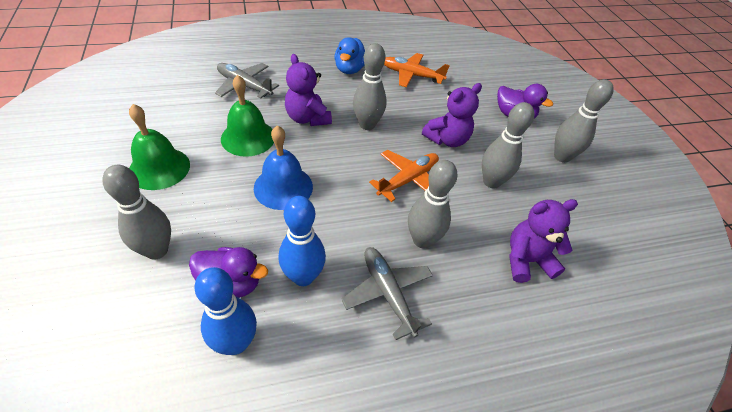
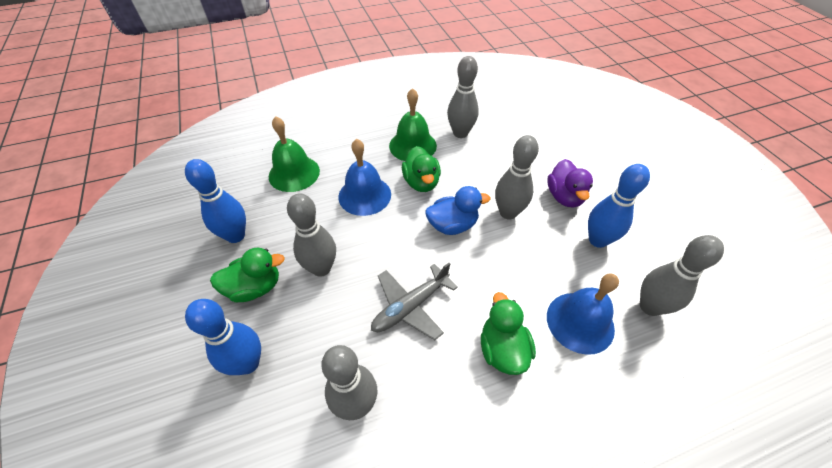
blue bell: 1 -> 2
blue bowling pin: 2 -> 3
green duck: 0 -> 3
grey plane: 2 -> 1
orange plane: 2 -> 0
purple duck: 2 -> 1
purple teddy bear: 3 -> 0

